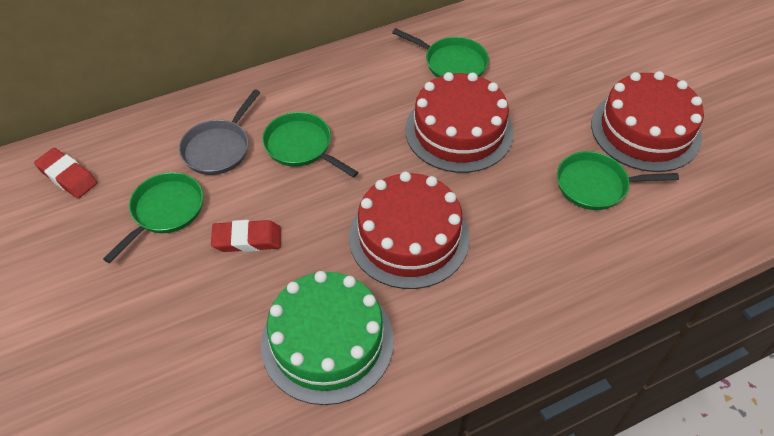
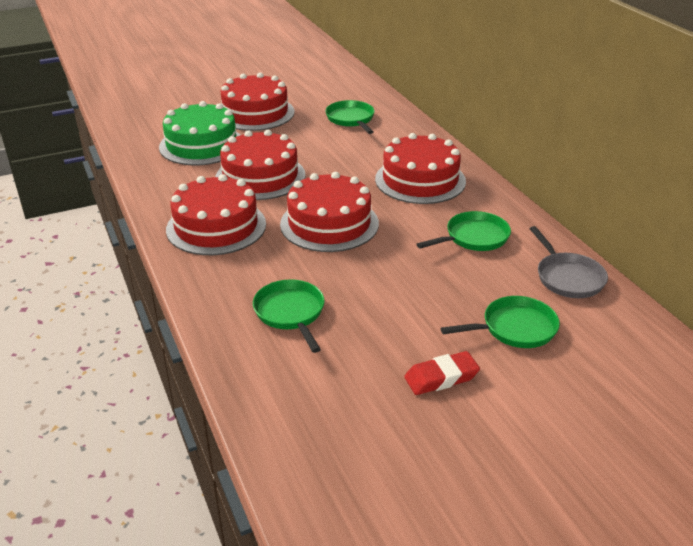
red cake: 3 -> 5
red eraser: 2 -> 1

